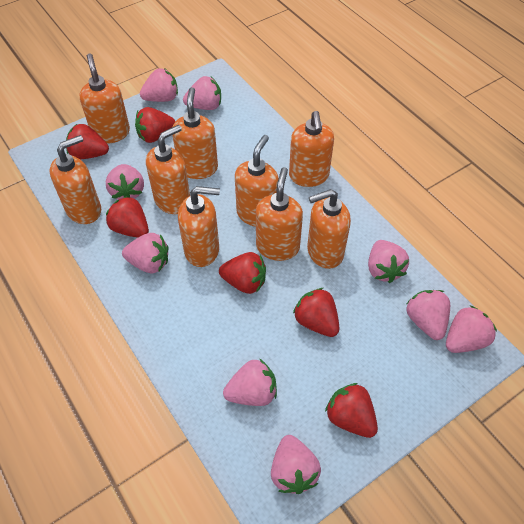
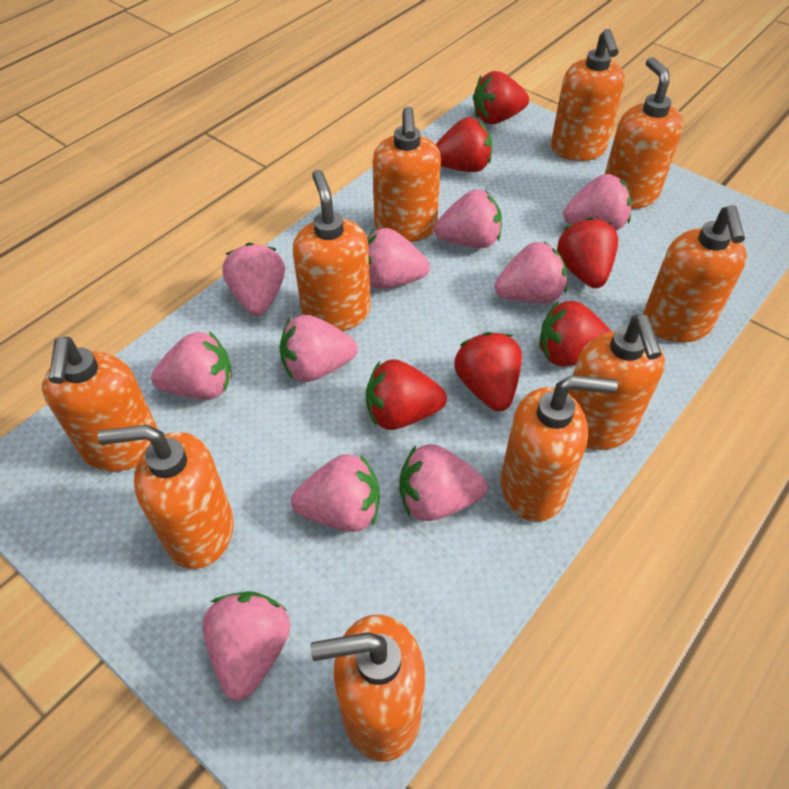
orange soap dispenser: 9 -> 10
pink strawberry: 9 -> 10

